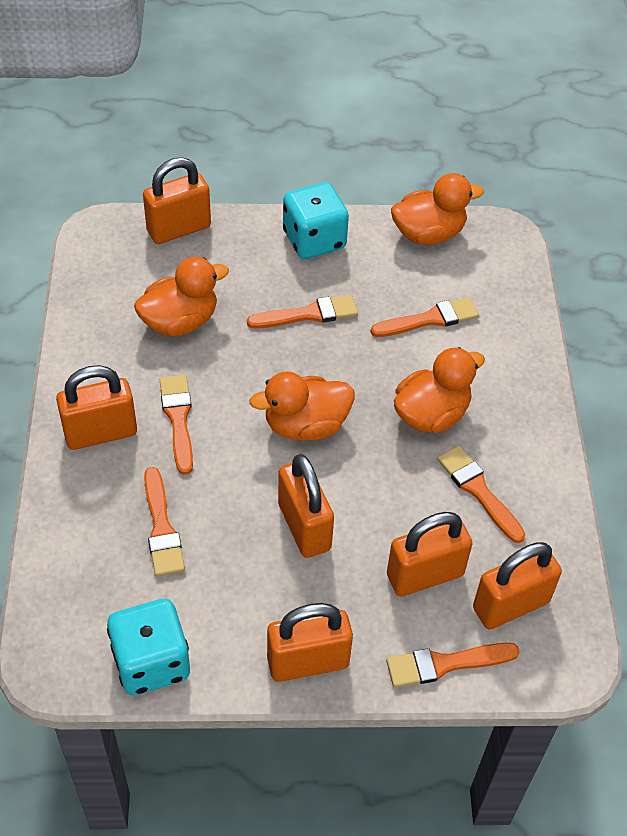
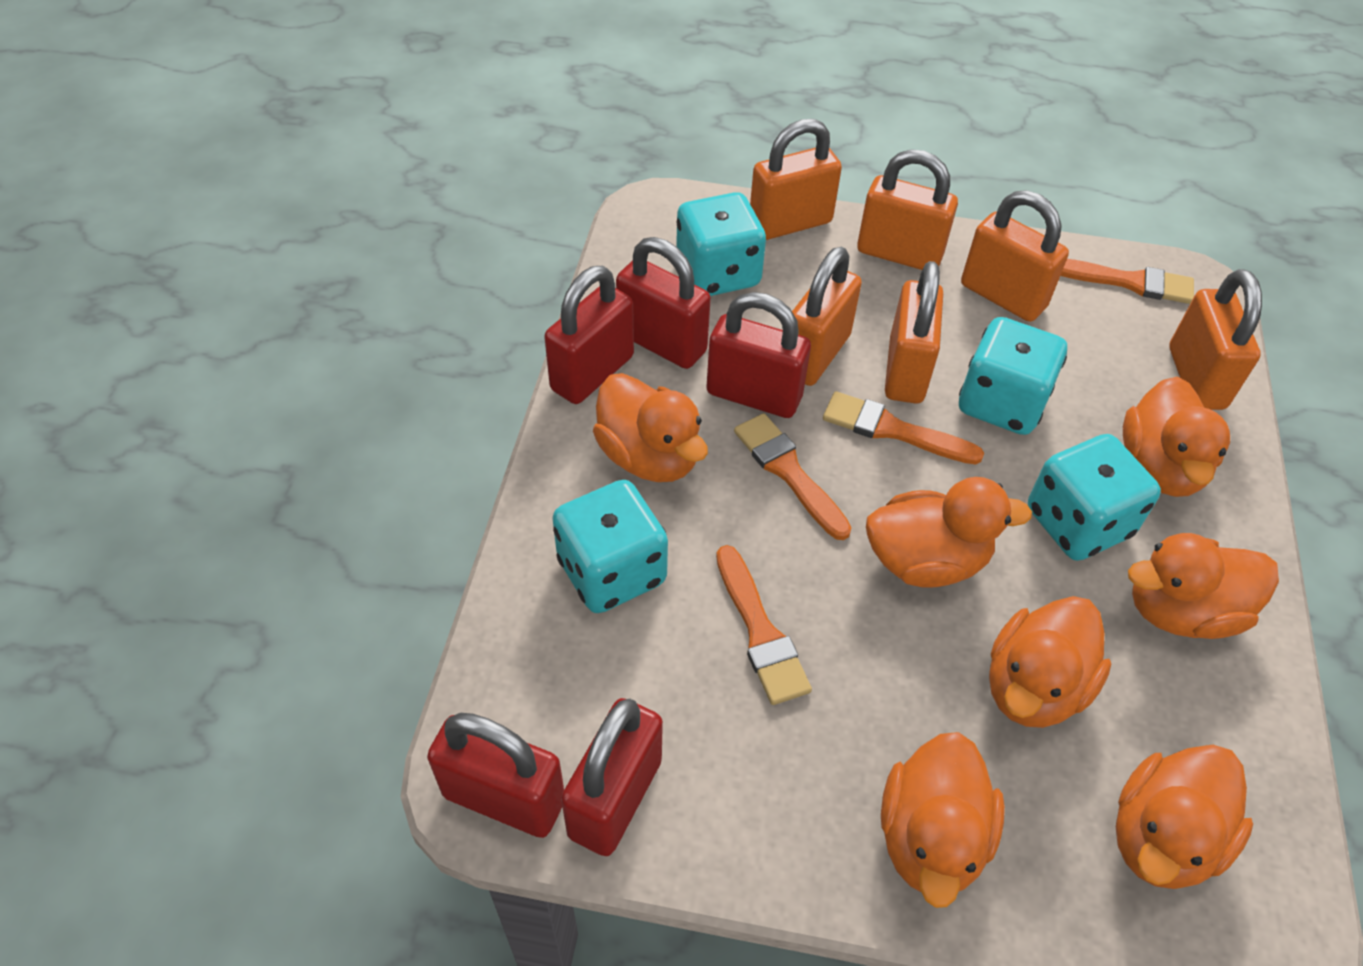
orange brush: 6 -> 4
orange duck: 4 -> 7
red padlock: 0 -> 5
turquoise dice: 2 -> 4

